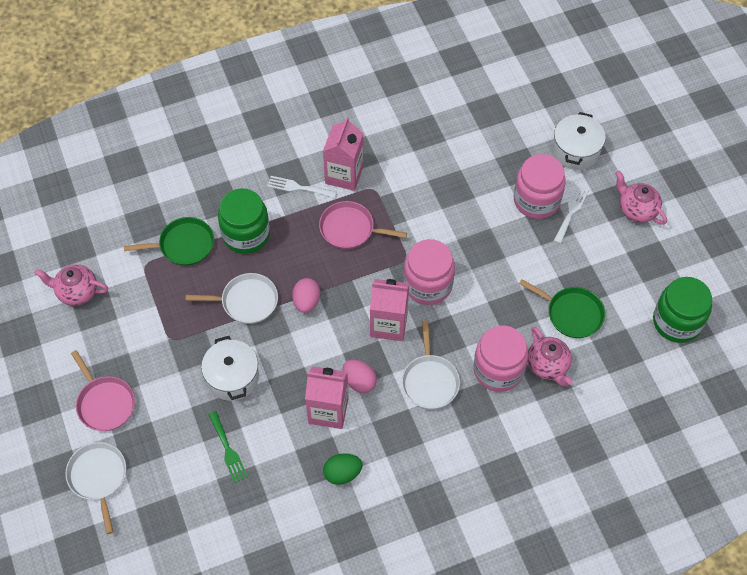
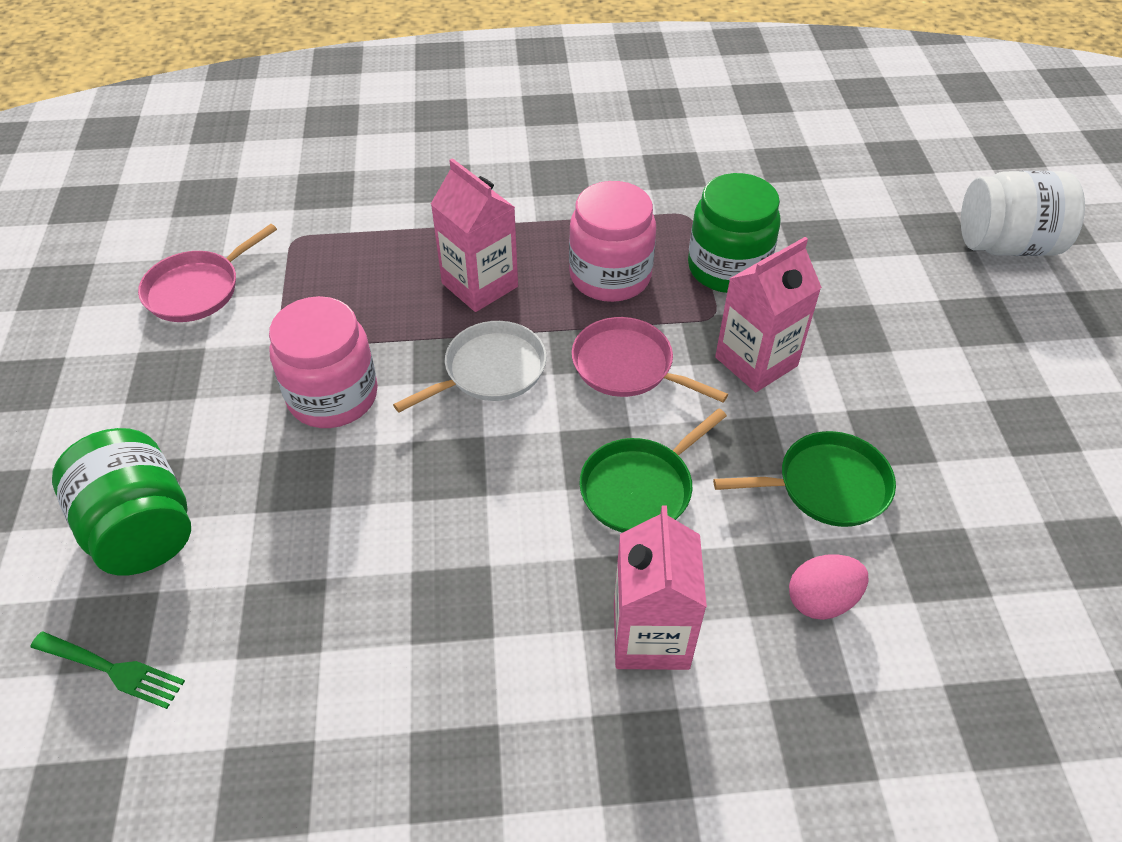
green egg: 1 -> 0
pink egg: 2 -> 1
pink jar: 3 -> 2
pink teapot: 3 -> 0
white fork: 2 -> 0
white jar: 0 -> 1
white pan: 3 -> 1
white pot: 2 -> 0

